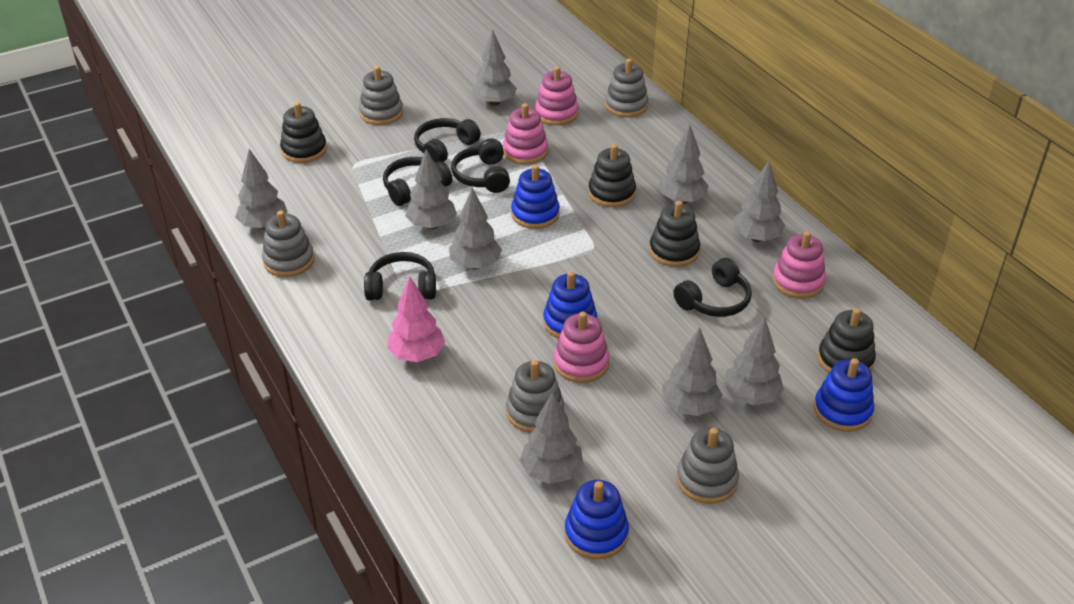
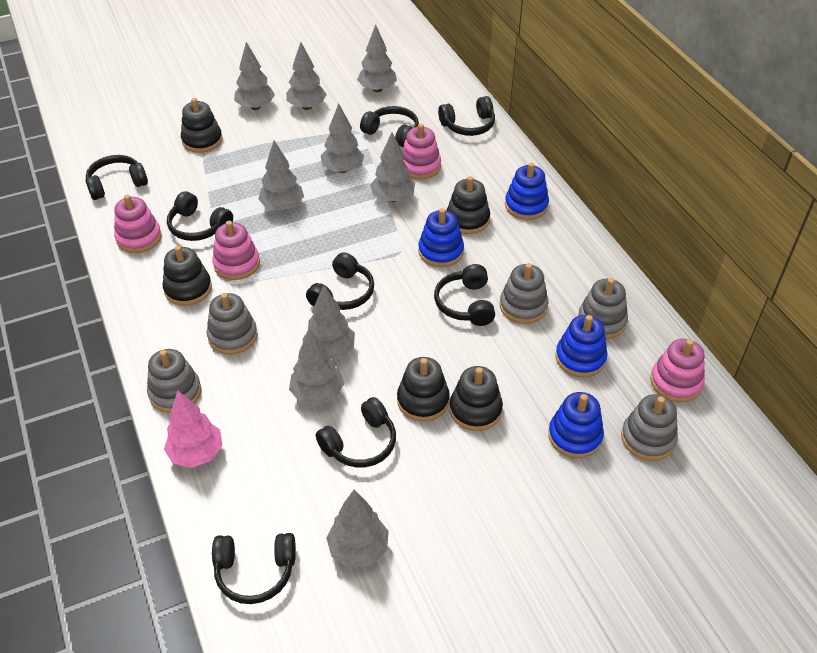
black headphones: 5 -> 8
black stacking toy: 4 -> 5

